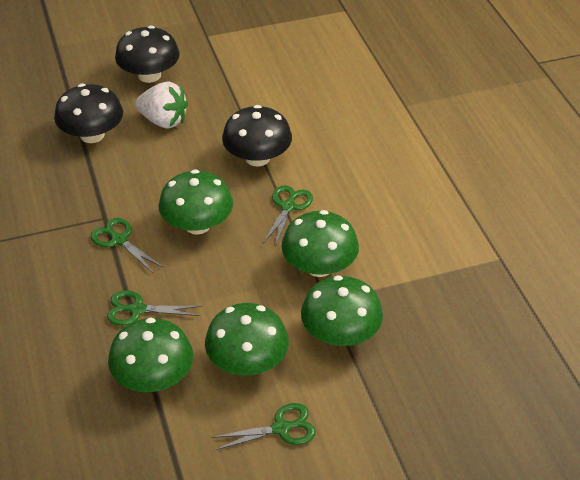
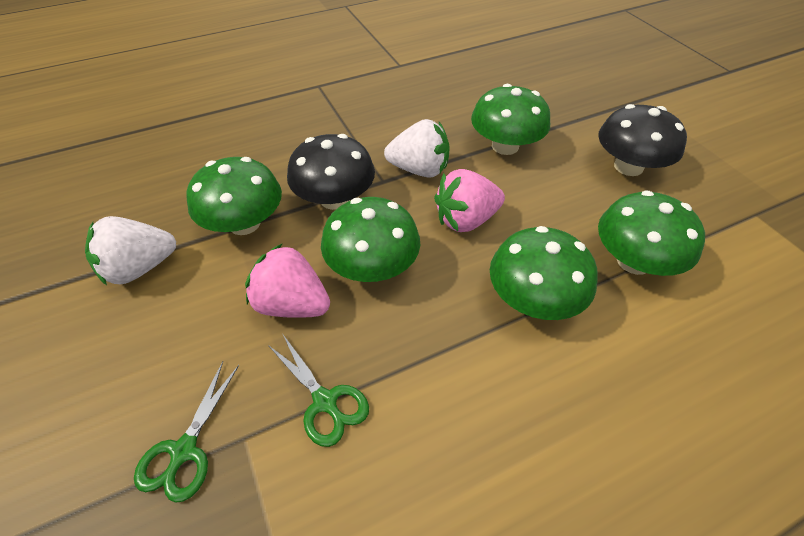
black mushroom: 3 -> 2
green scissors: 4 -> 2
pink strawberry: 0 -> 2
white strawberry: 1 -> 2

